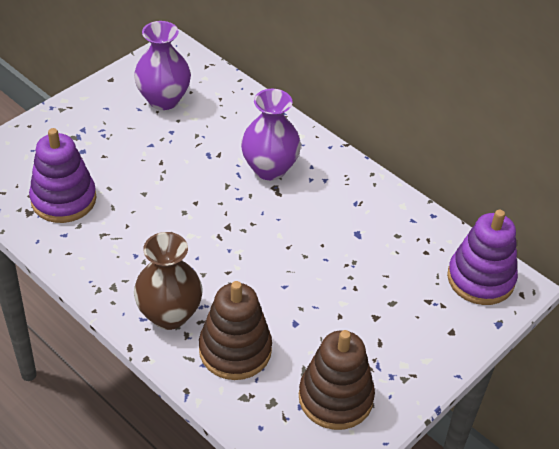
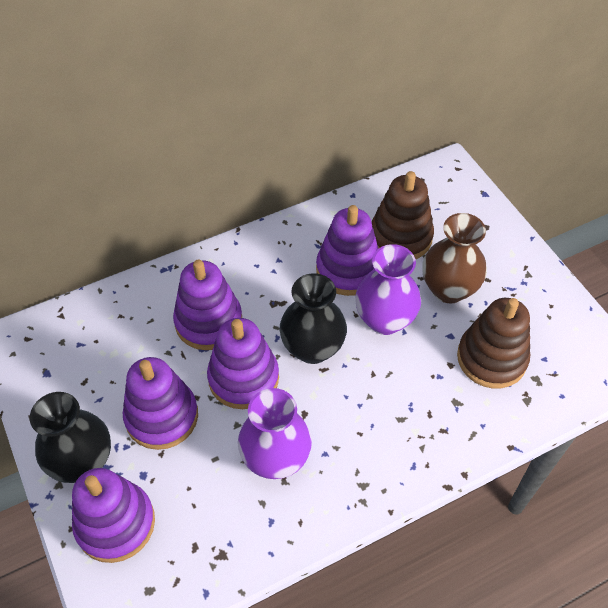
black vase: 0 -> 2
purple stacking toy: 2 -> 5

